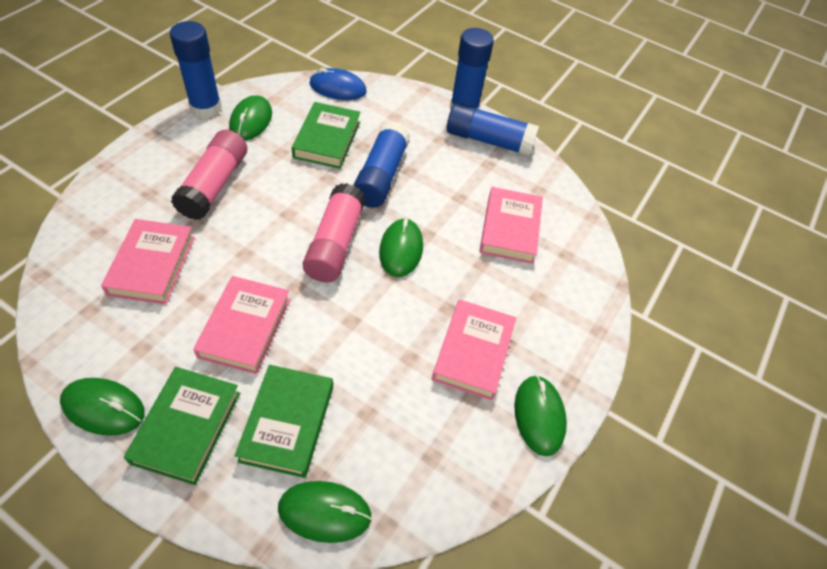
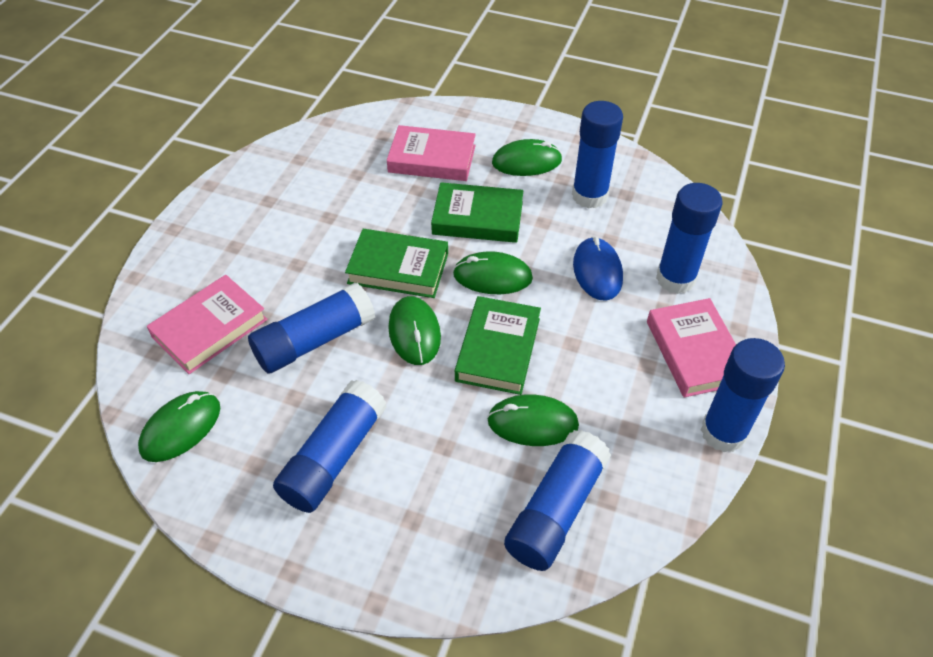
blue glue stick: 4 -> 6
pink book: 4 -> 3
pink glue stick: 2 -> 0

